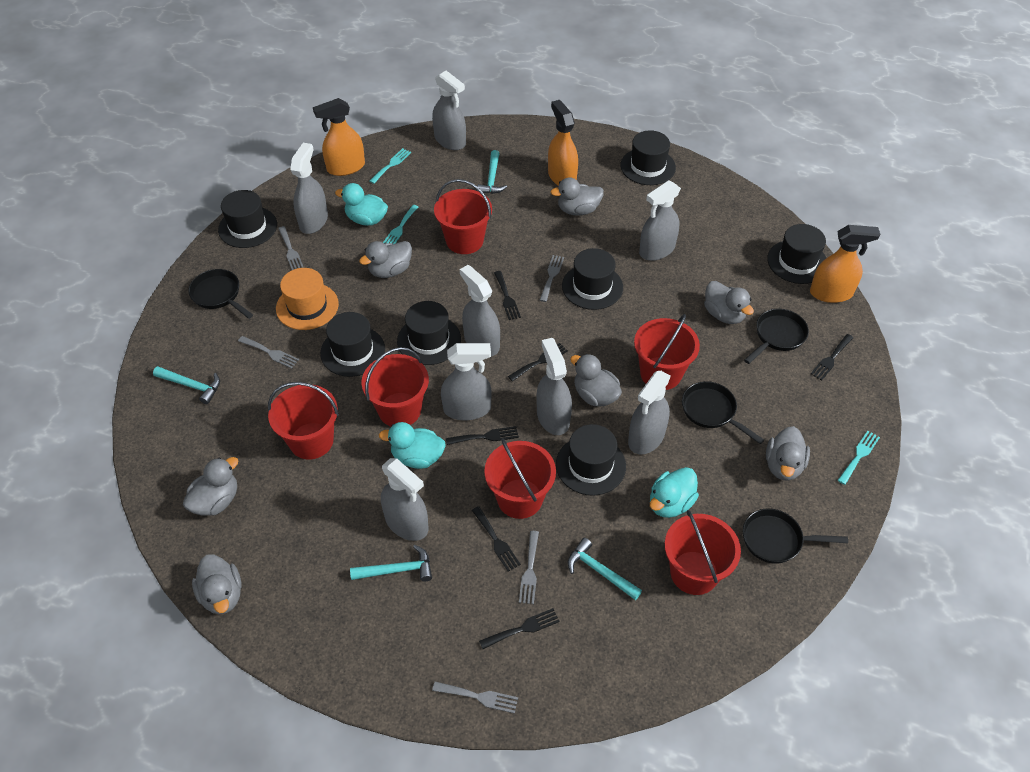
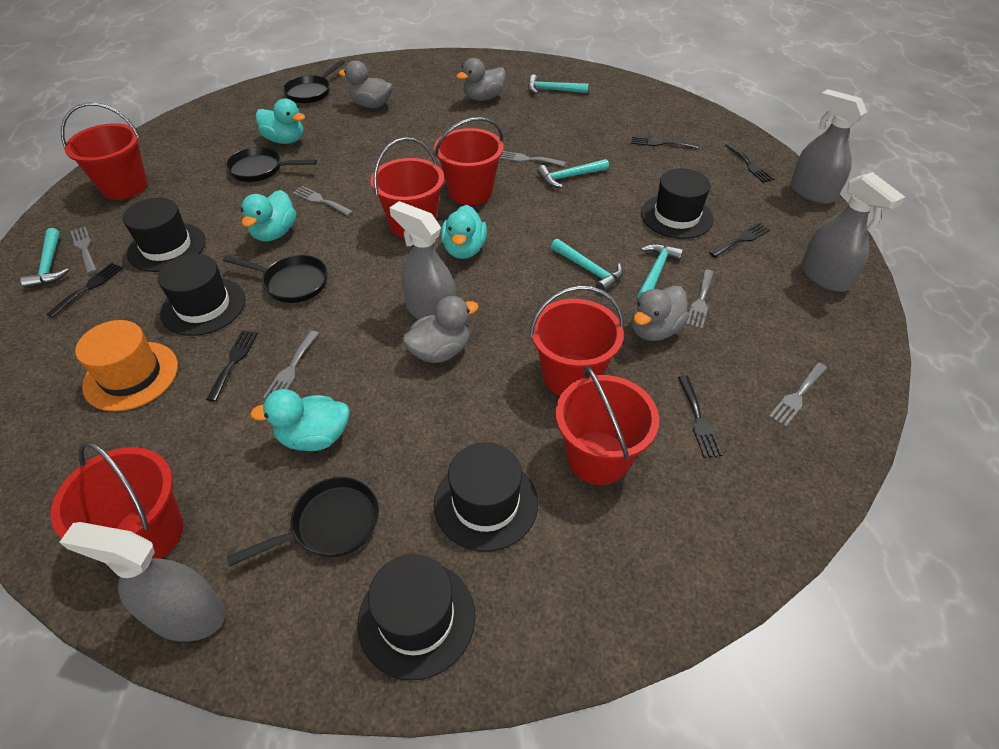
black hat: 7 -> 5
grey duck: 7 -> 4
grey fork: 5 -> 6
grey spray bottle: 8 -> 4
orange spray bottle: 3 -> 0
turquoise duck: 3 -> 4
turquoise fork: 3 -> 0
turquoise hammer: 4 -> 5

